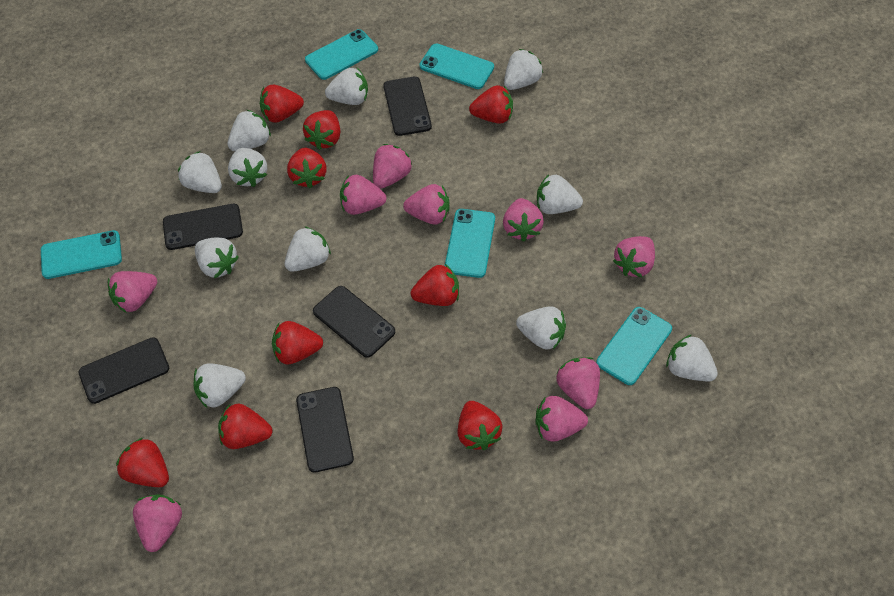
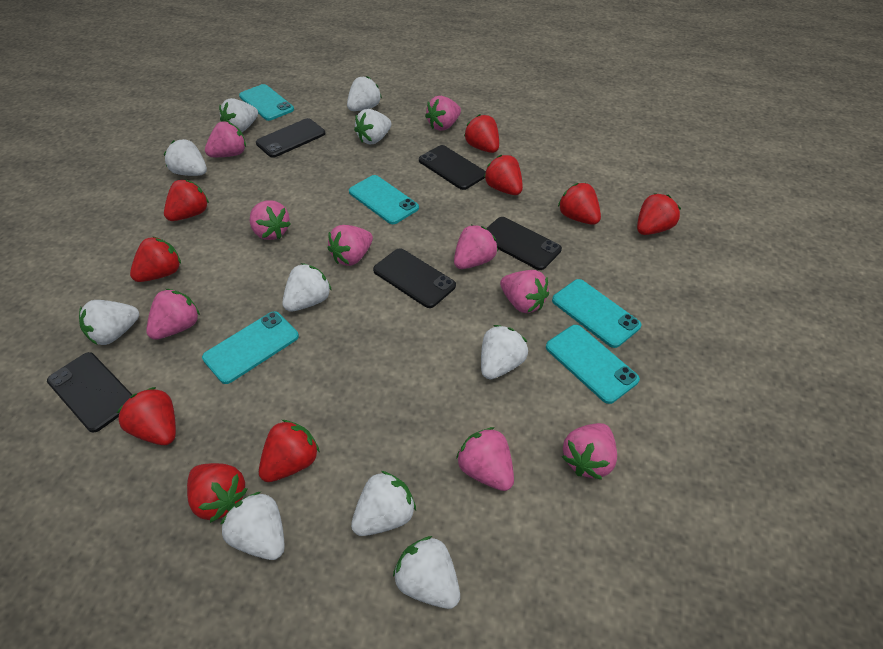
white strawberry: 11 -> 10

